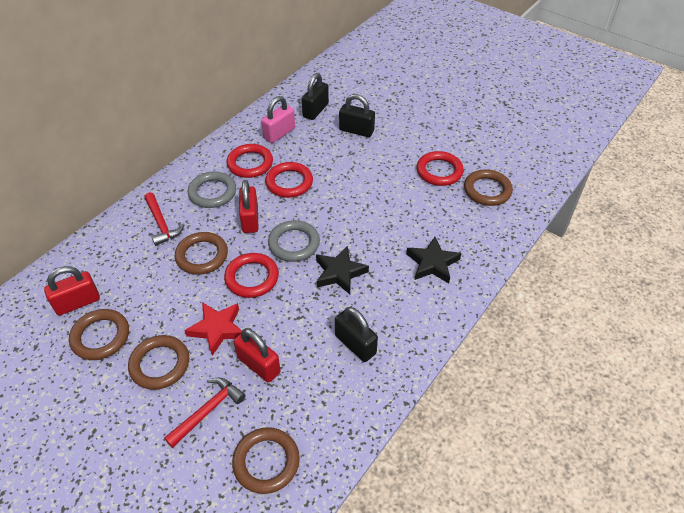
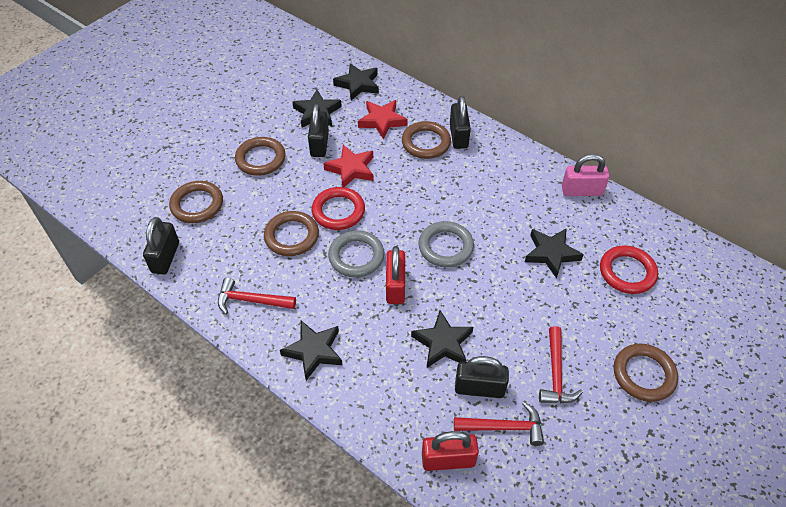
black padlock: 3 -> 4
black star: 2 -> 5
red hammer: 2 -> 3
red padlock: 3 -> 2
red ring: 4 -> 2
red star: 1 -> 2

